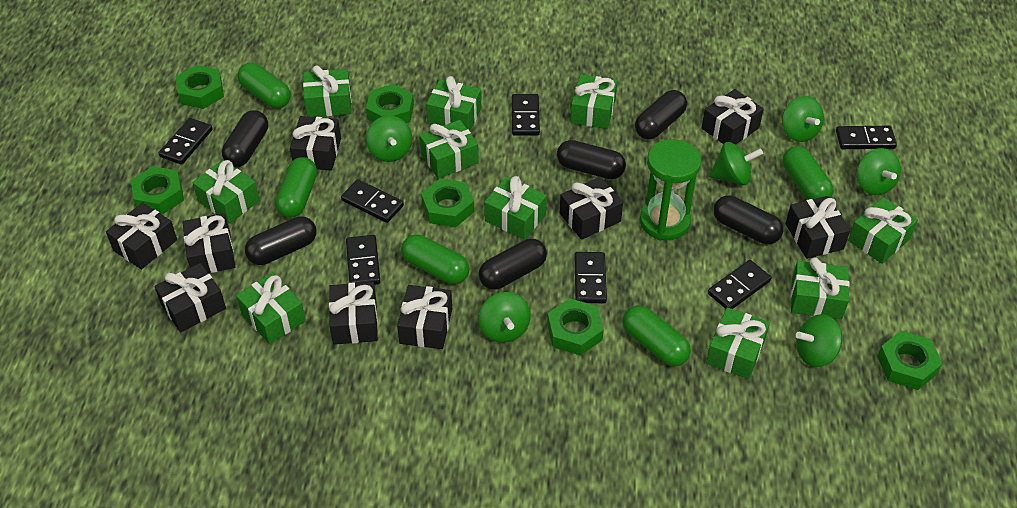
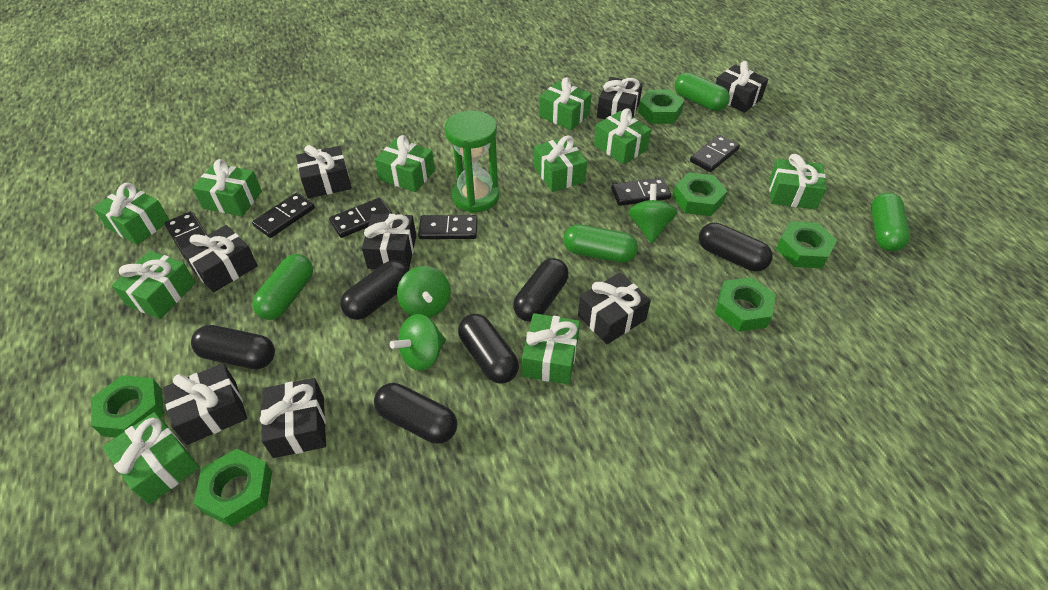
black domino: 7 -> 6
black gift: 9 -> 8
green capsule: 5 -> 4
green spinning top: 6 -> 3

